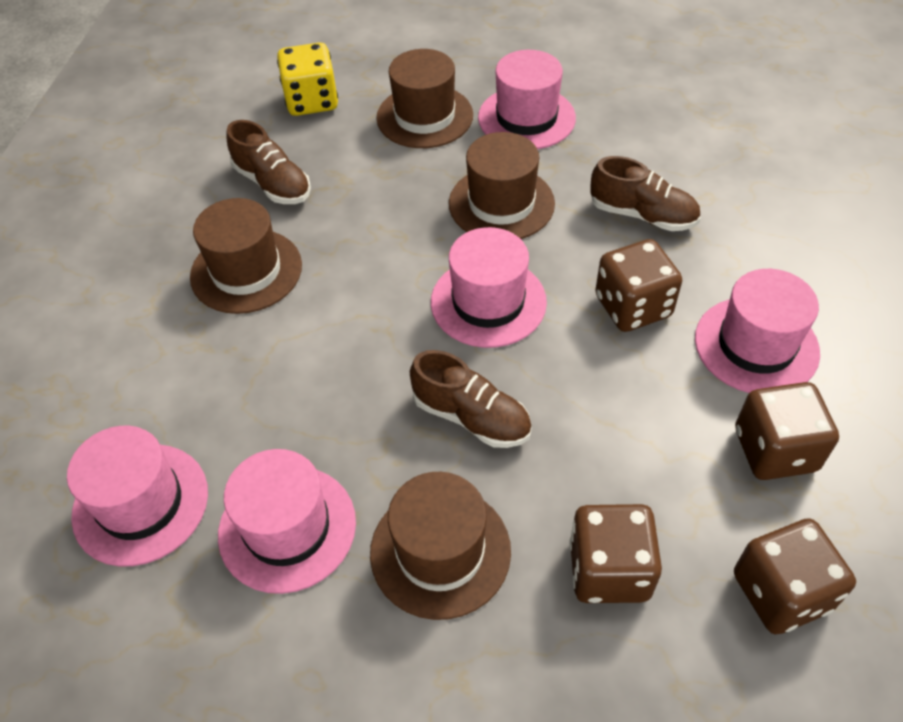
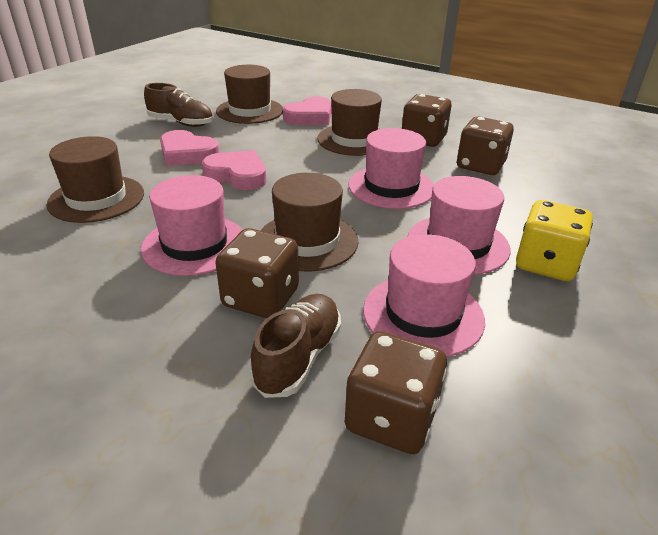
brown shoe: 3 -> 2
pink hat: 5 -> 4
pink heart: 0 -> 3

